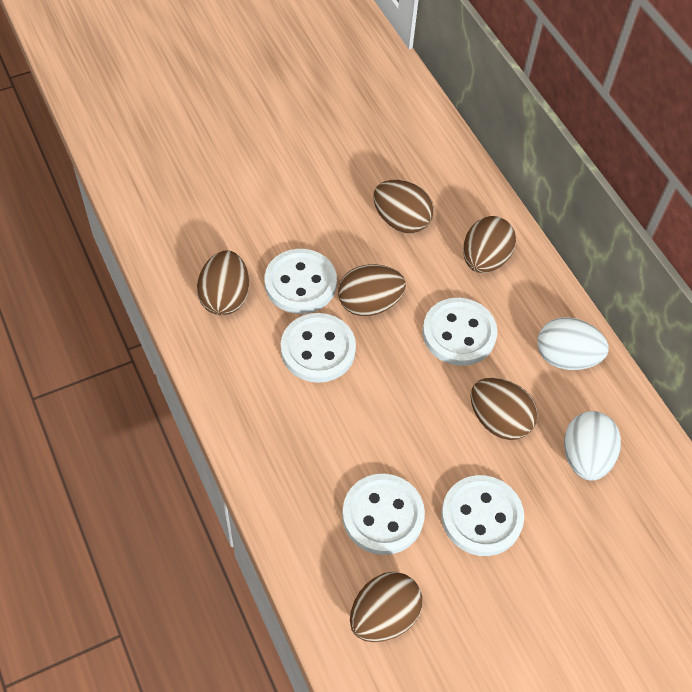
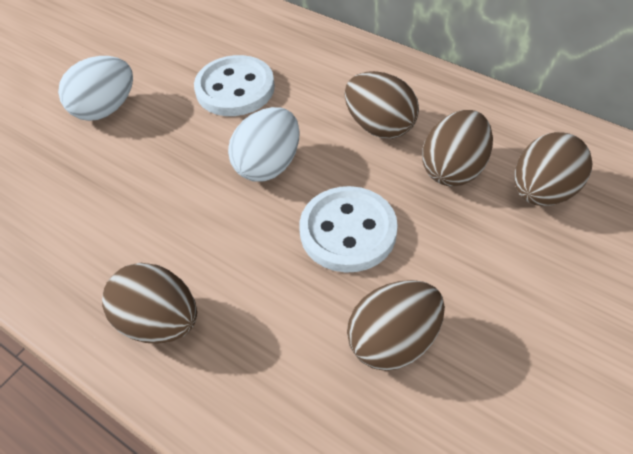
brown egg: 6 -> 5
white button: 5 -> 2

